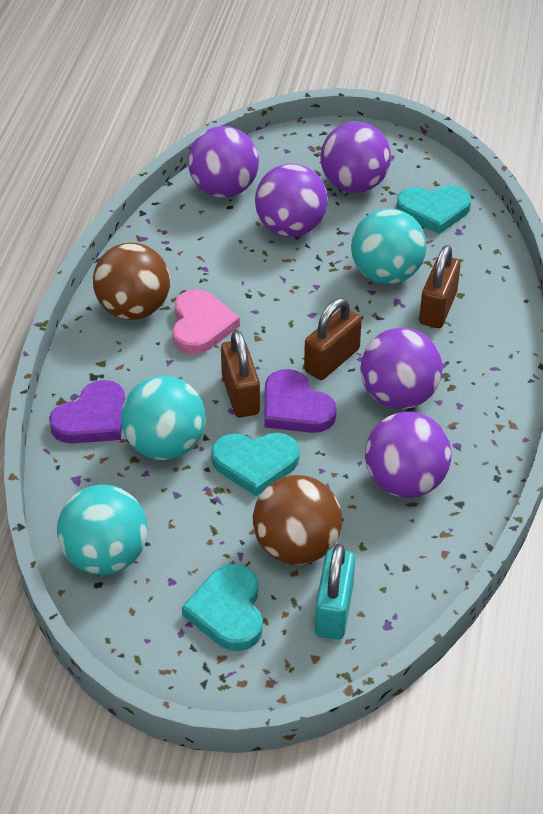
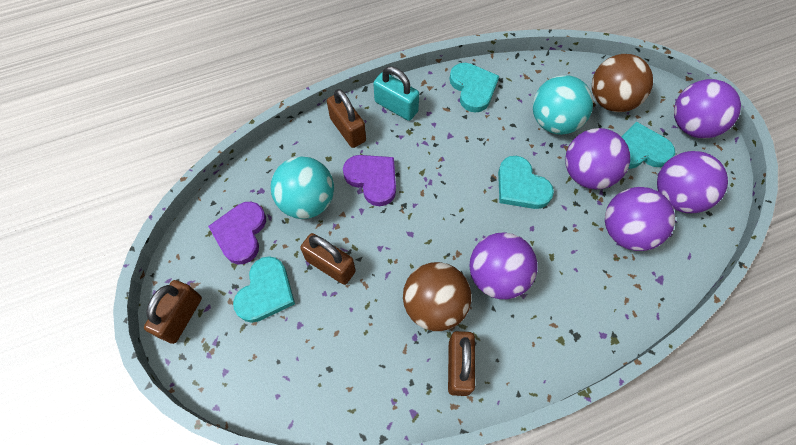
brown padlock: 3 -> 4
pink heart: 1 -> 0
turquoise ball: 3 -> 2
turquoise heart: 3 -> 4

